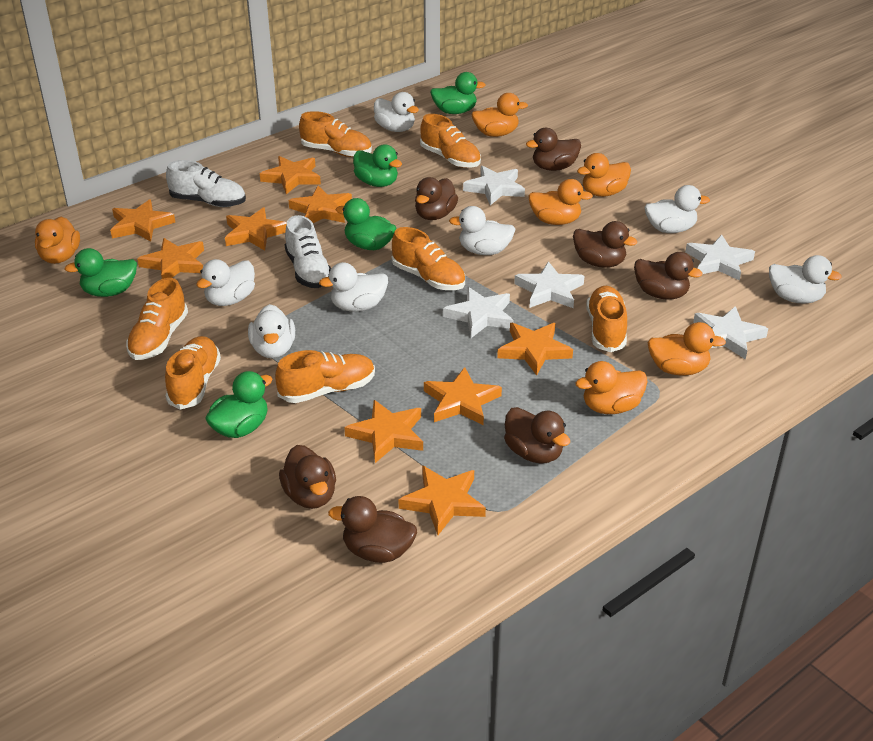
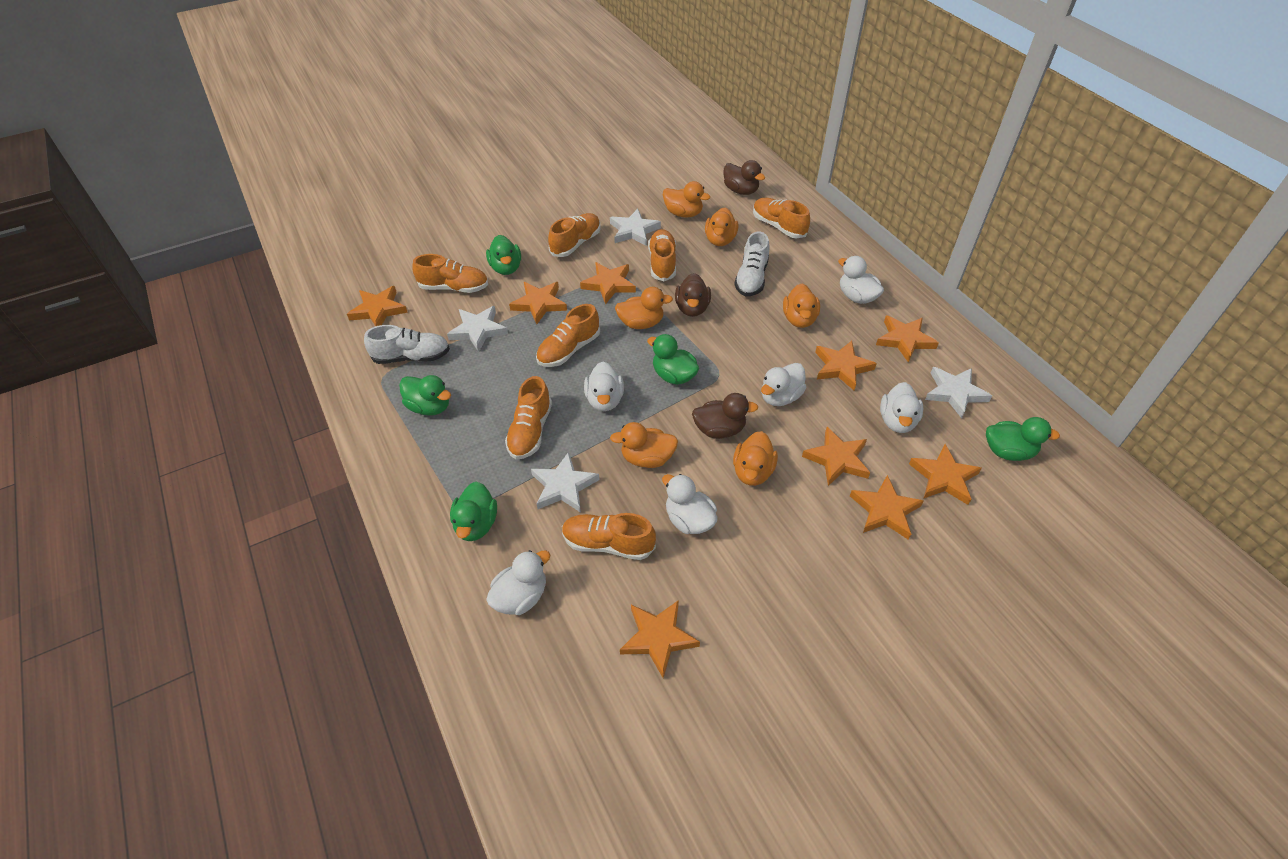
brown duck: 7 -> 3
white duck: 7 -> 6
white star: 5 -> 4

